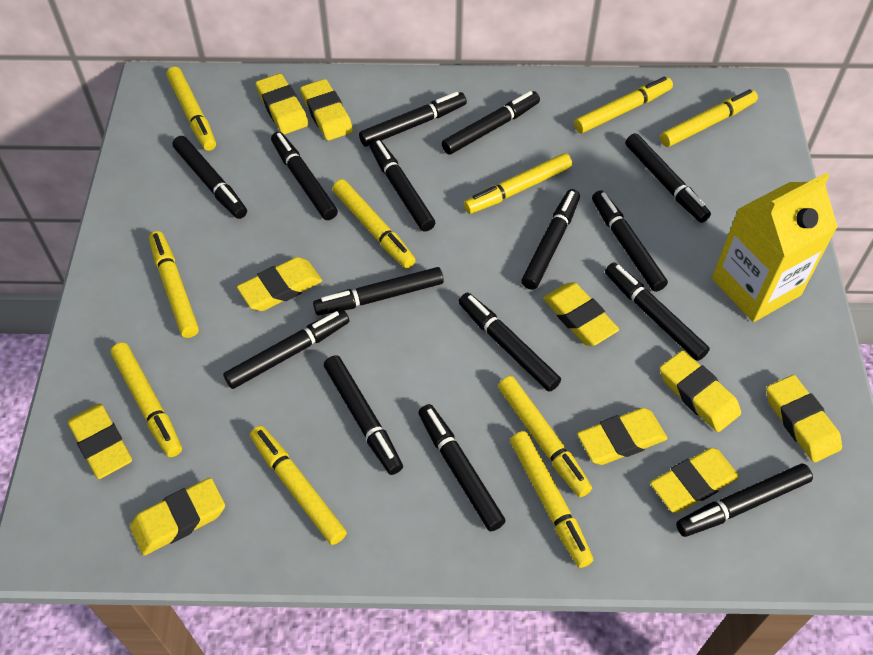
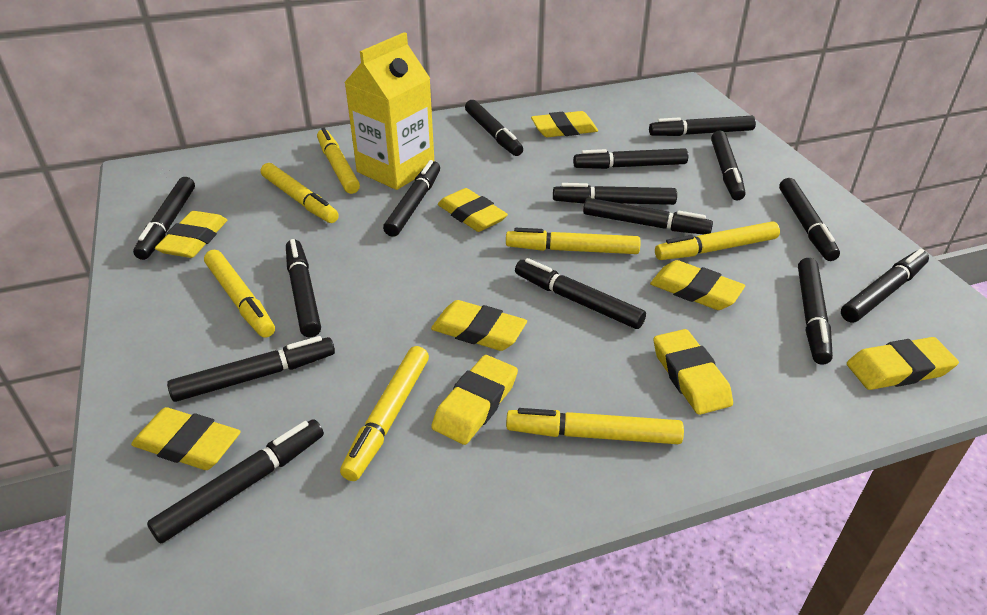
yellow eraser: 10 -> 9
yellow marker: 10 -> 7

